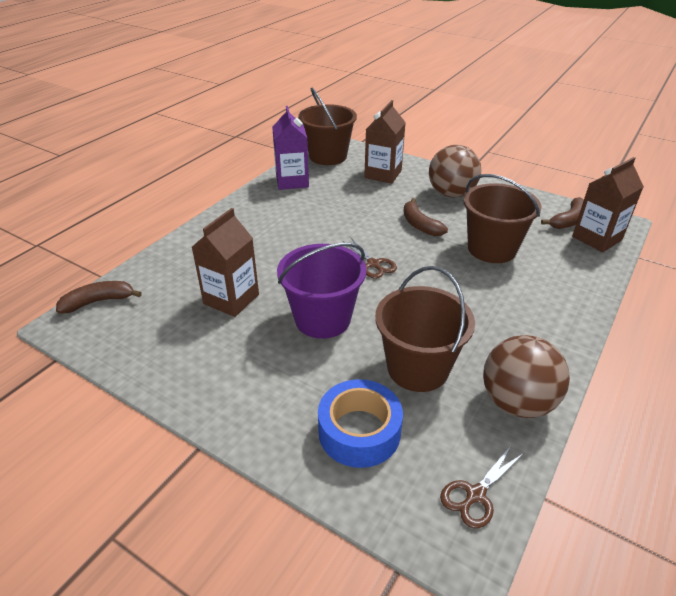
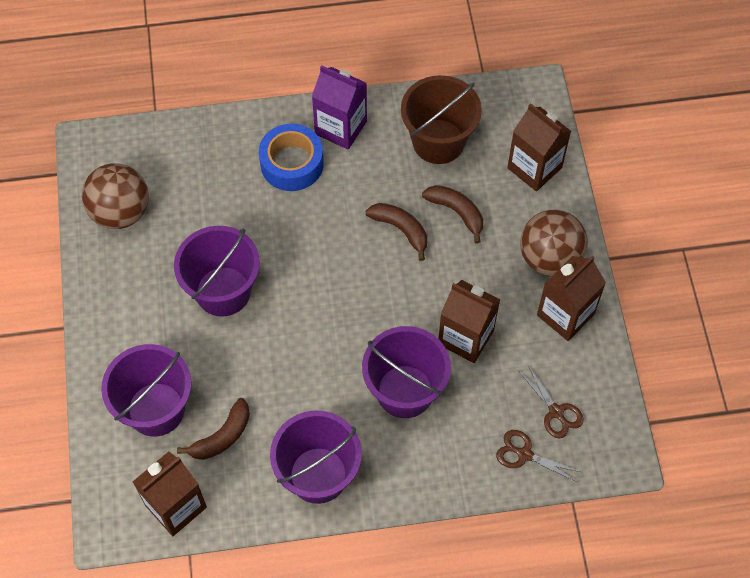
brown bucket: 3 -> 1
brown carton: 3 -> 4
purple bucket: 1 -> 4

